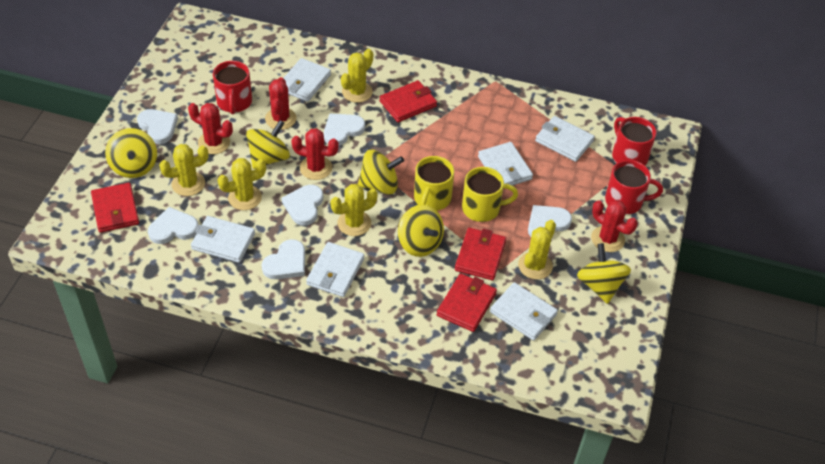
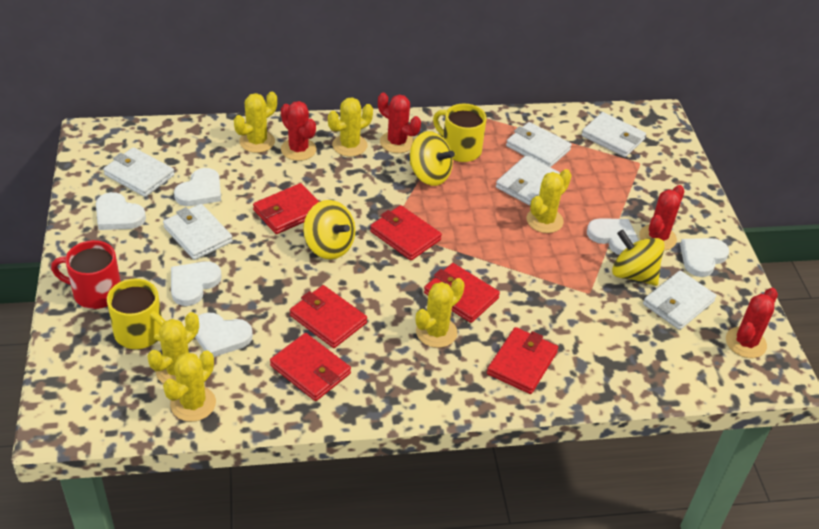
red mug: 3 -> 1
red wallet: 4 -> 6
yellow cactus: 5 -> 6
yellow spinning top: 5 -> 3

